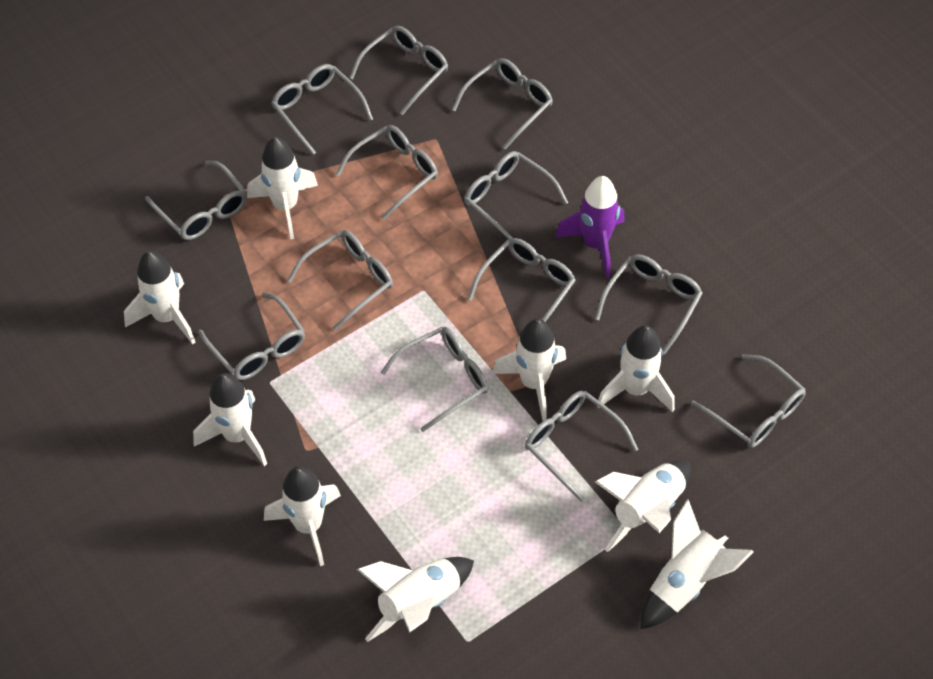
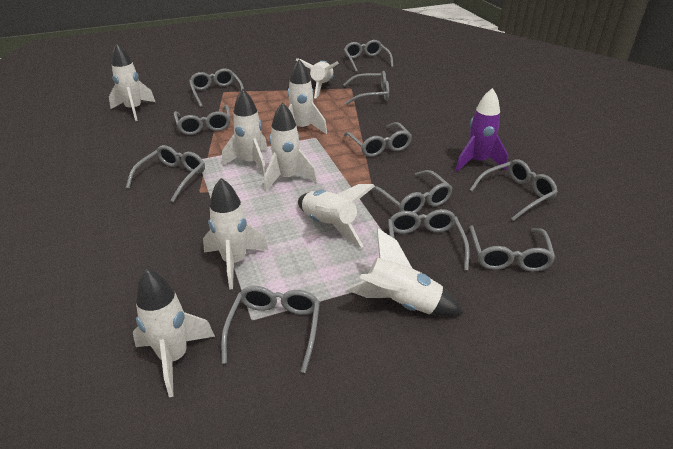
grey glasses: 13 -> 11

